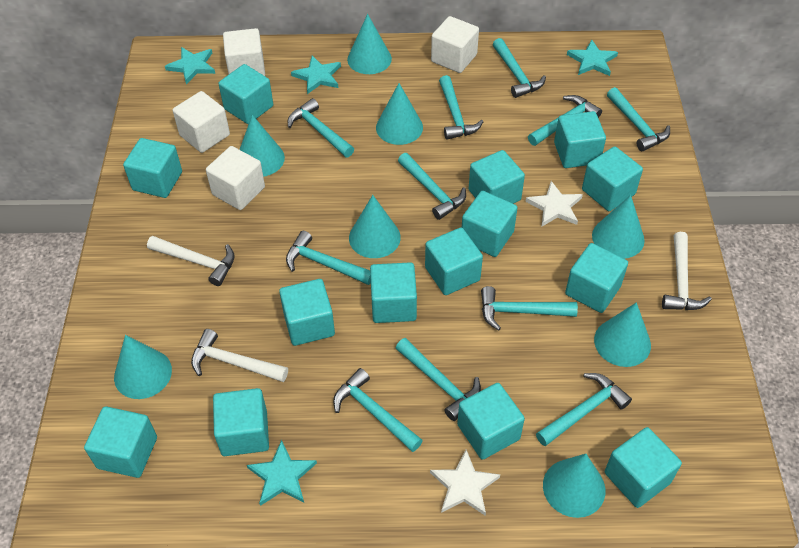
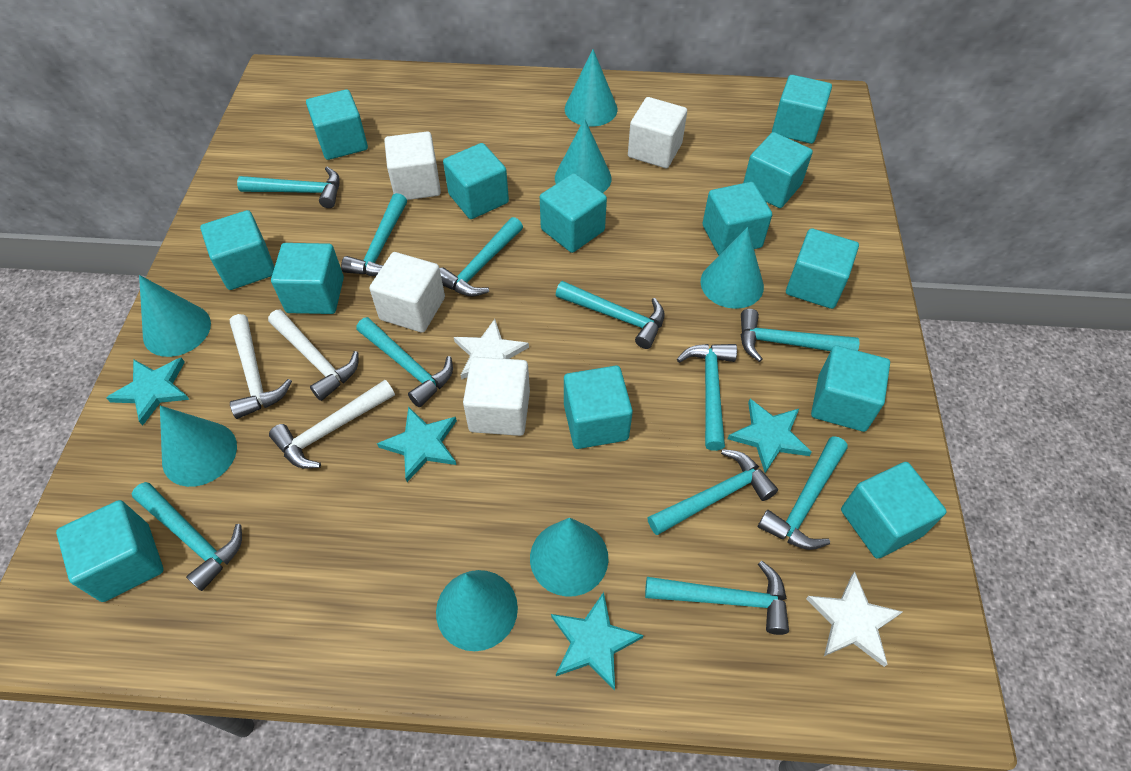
turquoise cone: 8 -> 7
turquoise cube: 14 -> 13

